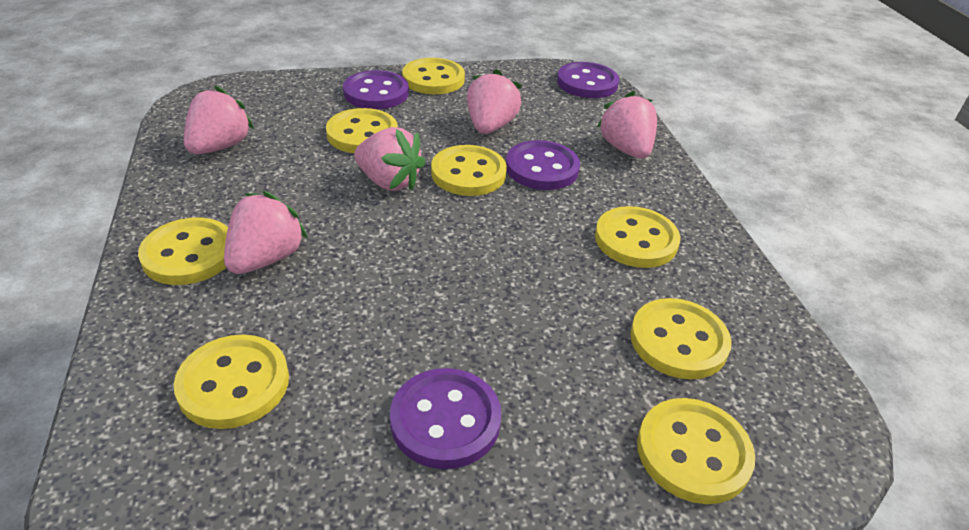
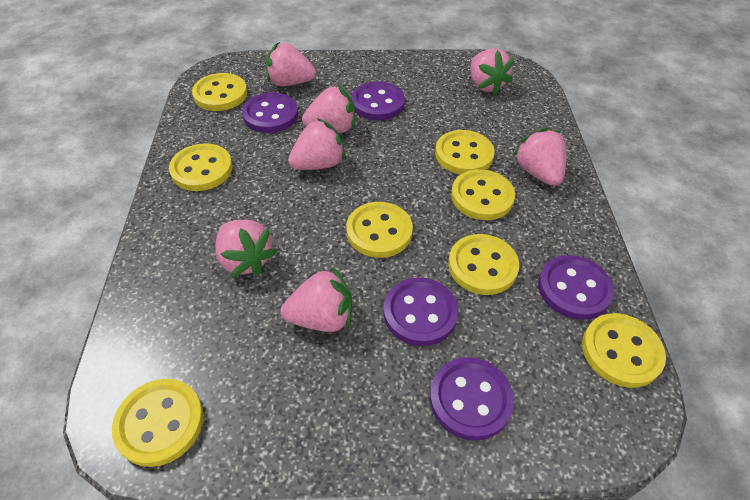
pink strawberry: 5 -> 7
purple button: 4 -> 5

